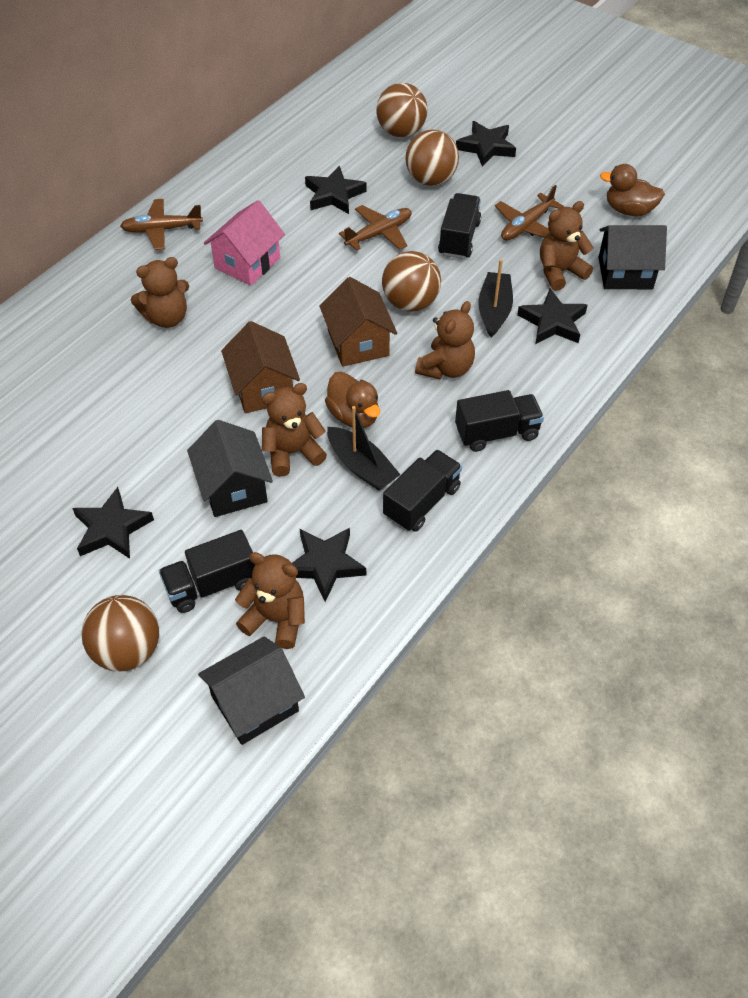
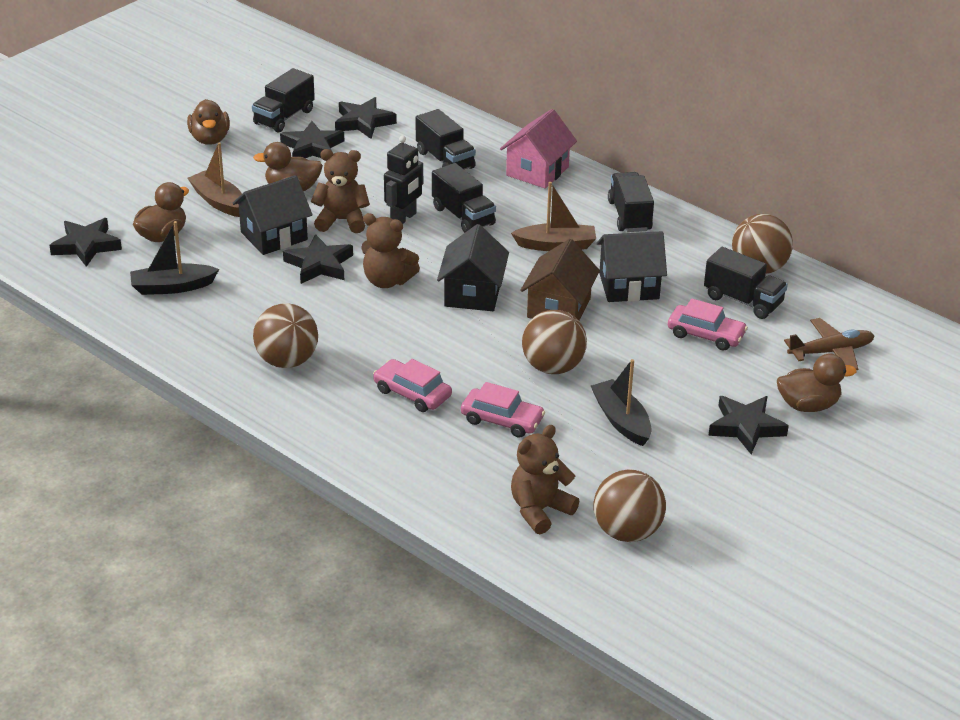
black robot: 0 -> 1
black truck: 4 -> 5
brown boat: 0 -> 2
brown duck: 2 -> 4
brown house: 2 -> 1
brown plane: 3 -> 1
brown teddy bear: 5 -> 3
pink car: 0 -> 3

